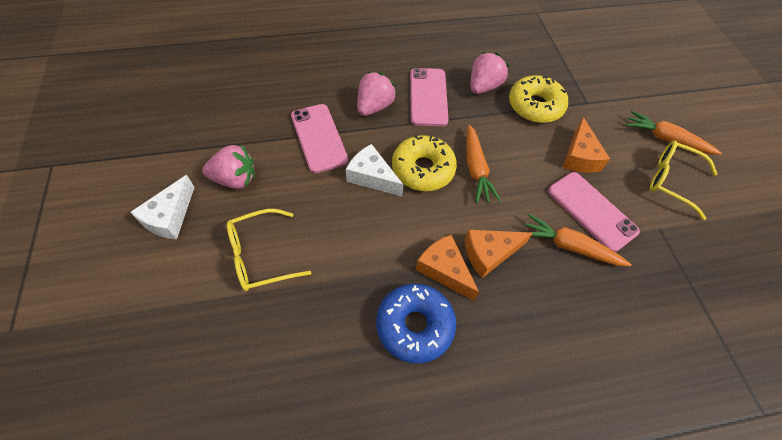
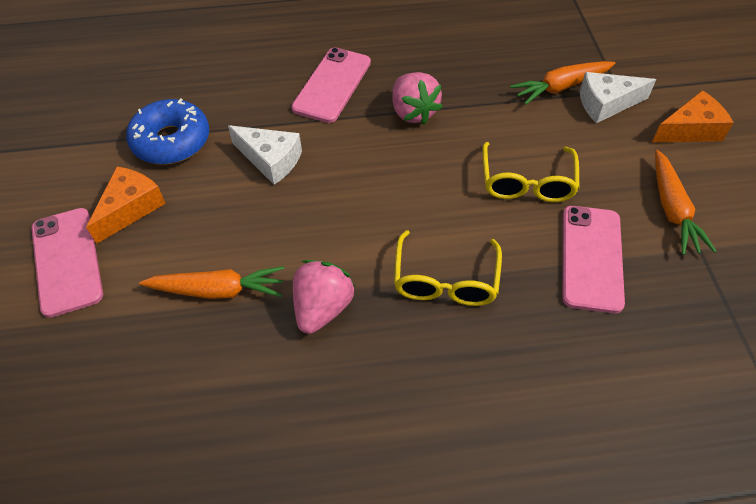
orange cheese: 3 -> 2
pink strawberry: 3 -> 2
yellow donut: 2 -> 0

